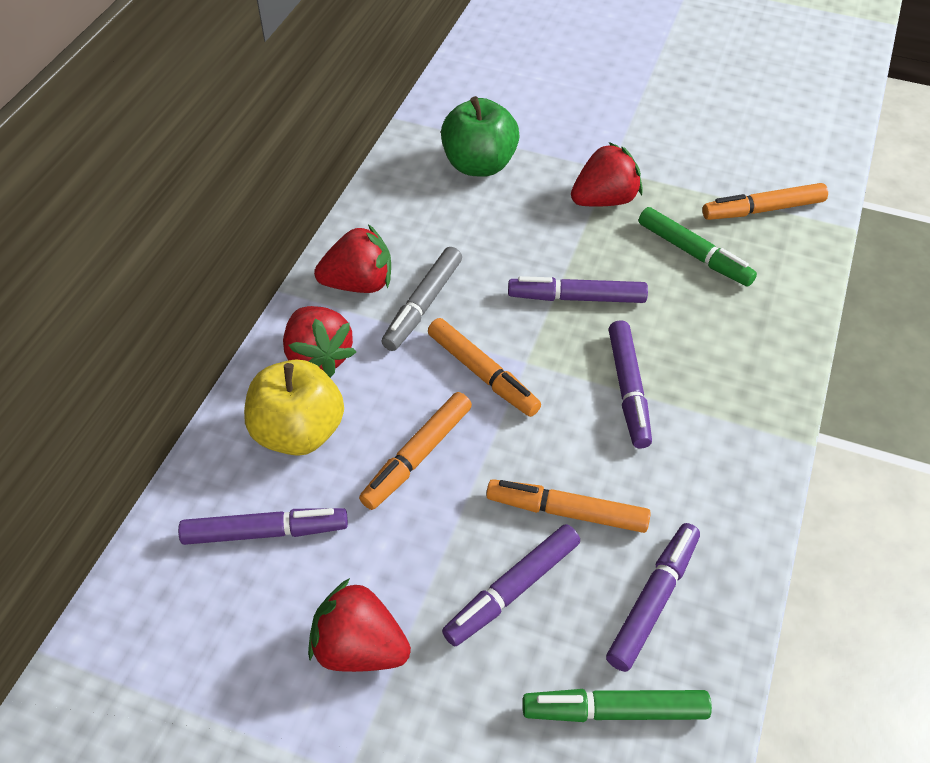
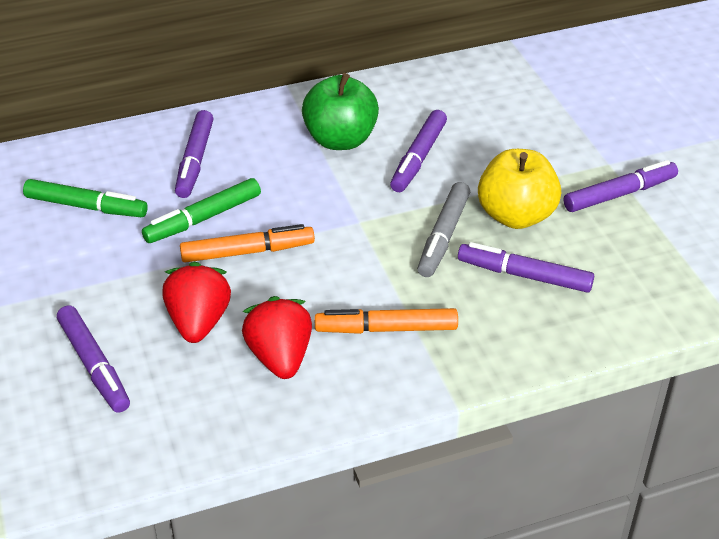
orange marker: 4 -> 2
red strawberry: 4 -> 2

